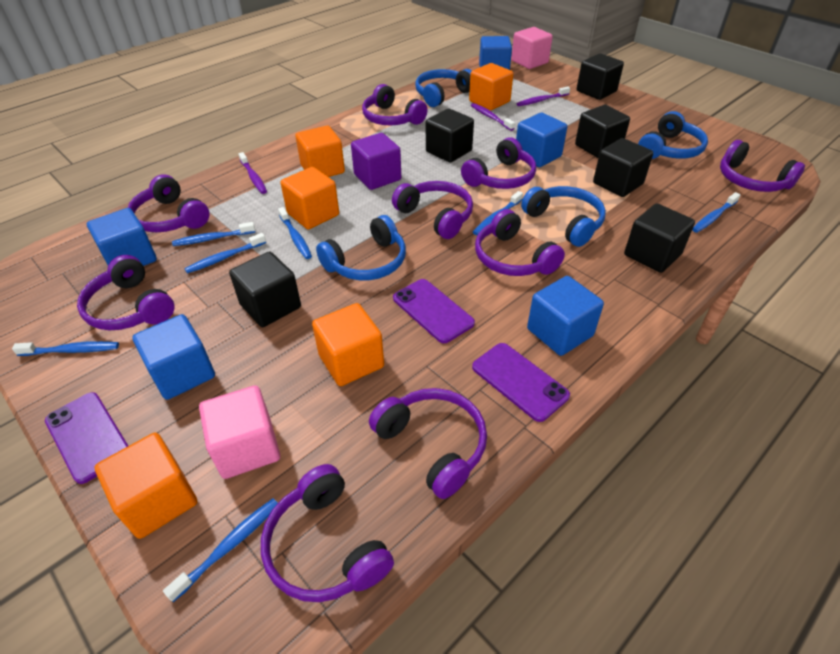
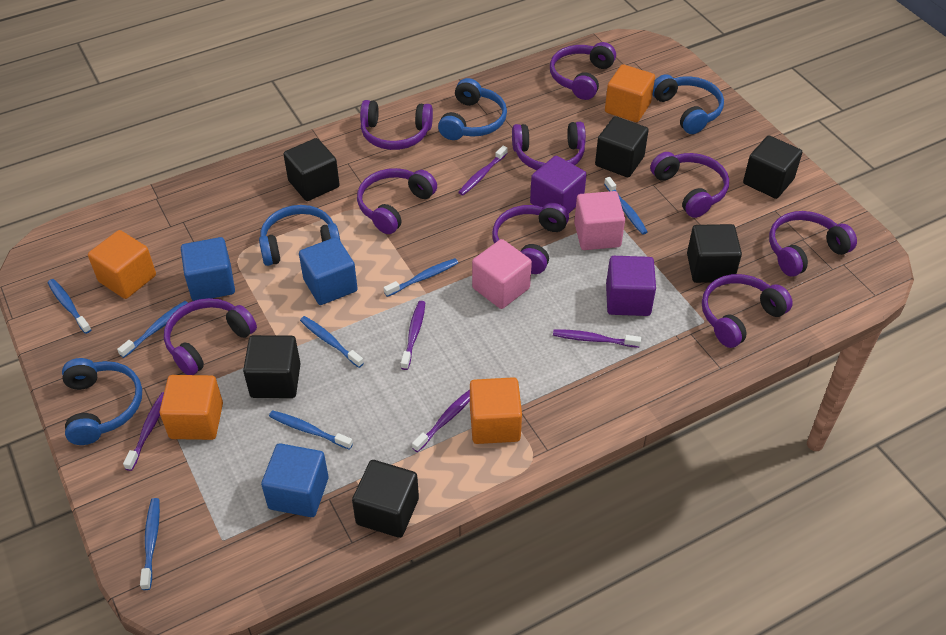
blue cube: 5 -> 3
orange cube: 5 -> 4
purple cube: 1 -> 2
purple phone: 3 -> 0
purple toothbrush: 3 -> 5

